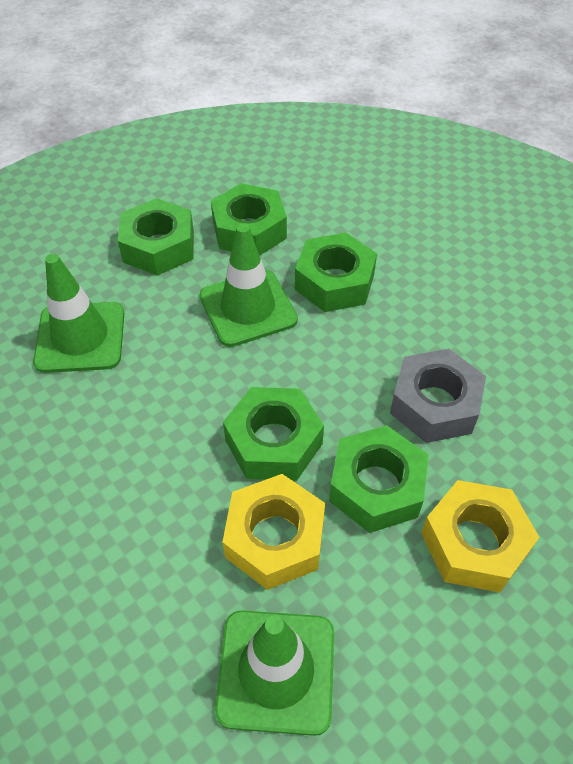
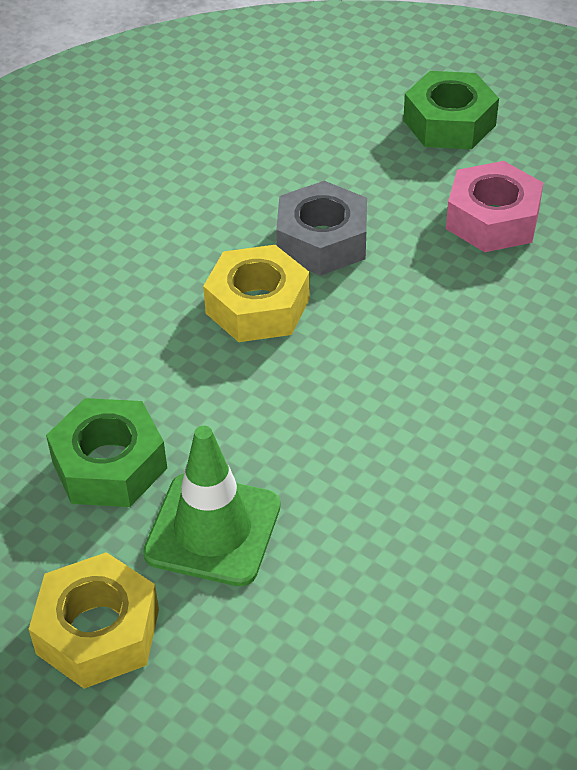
green nut: 5 -> 2
green traffic cone: 3 -> 1
pink nut: 0 -> 1

